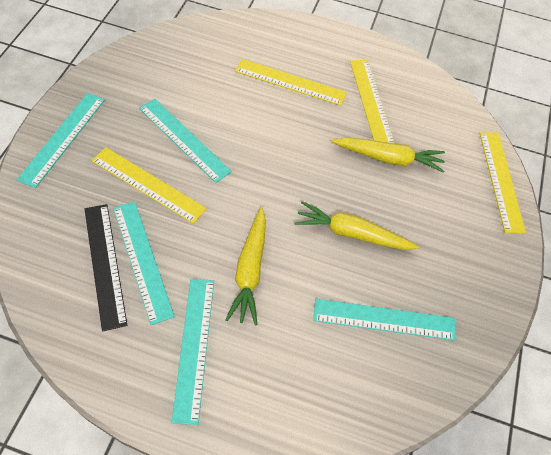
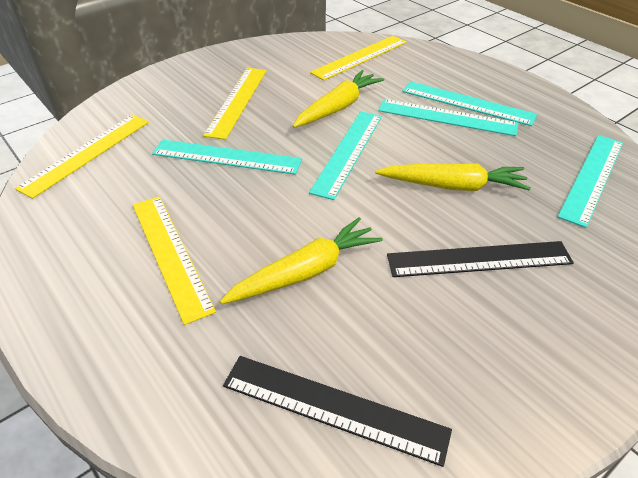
black ruler: 1 -> 2

